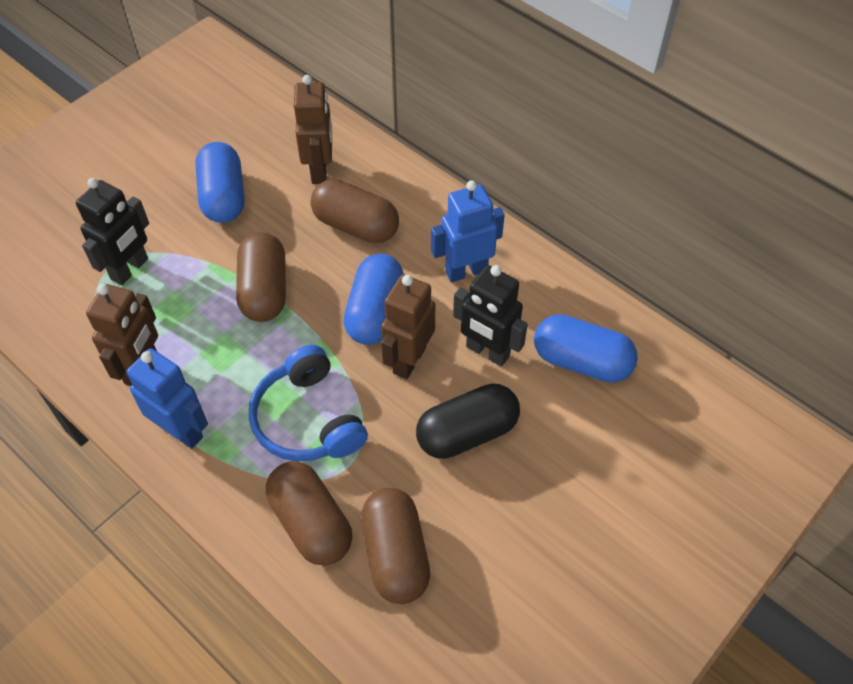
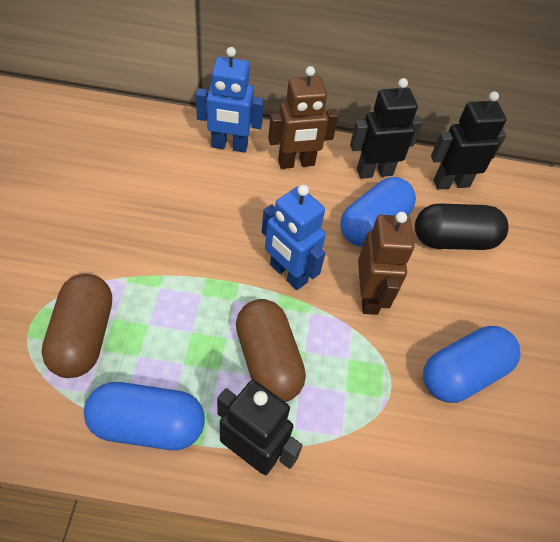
black robot: 2 -> 3
blue headphones: 1 -> 0
brown capsule: 4 -> 2
brown robot: 3 -> 2

